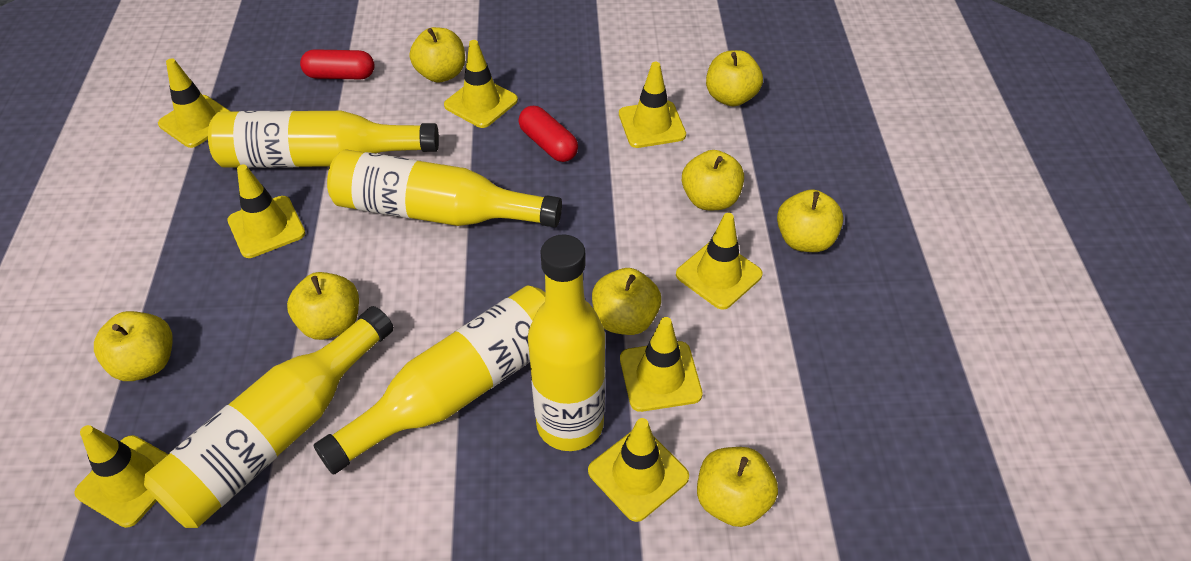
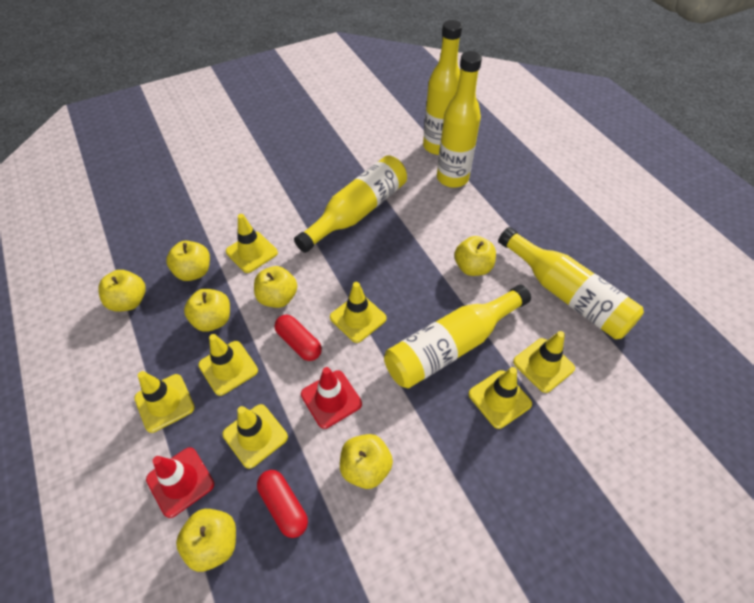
red traffic cone: 0 -> 2
yellow apple: 8 -> 7
yellow traffic cone: 8 -> 7

